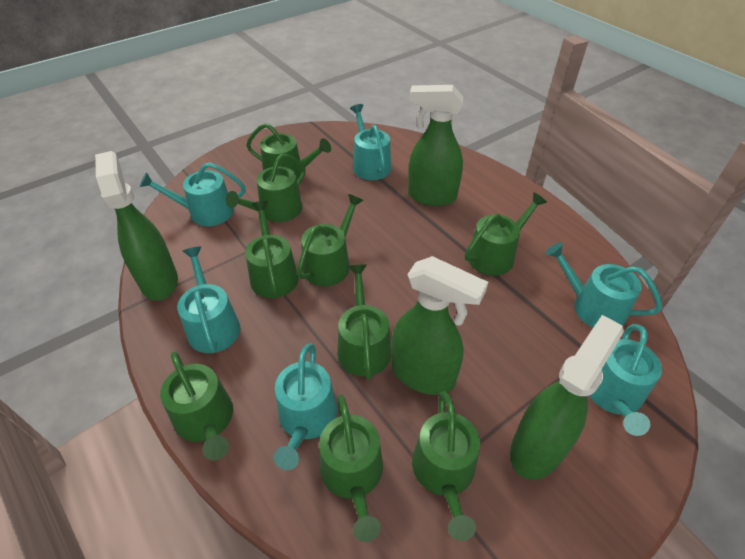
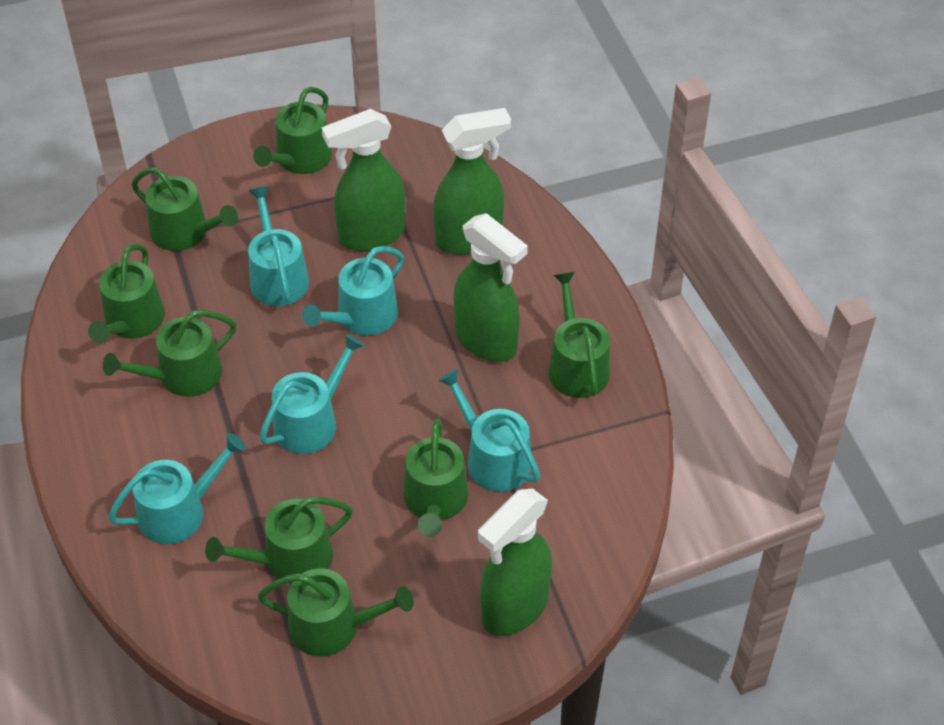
green watering can: 9 -> 8
turquoise watering can: 6 -> 5

